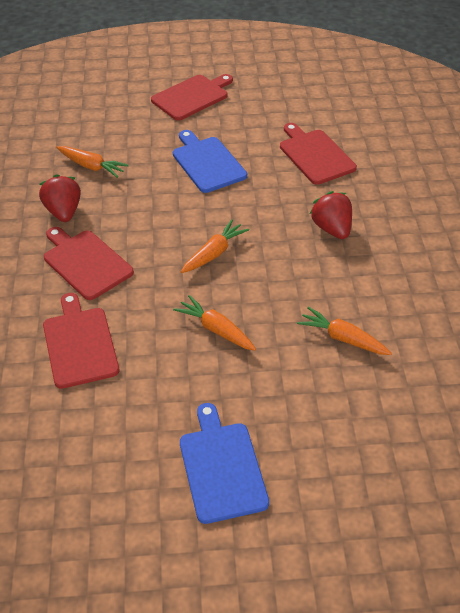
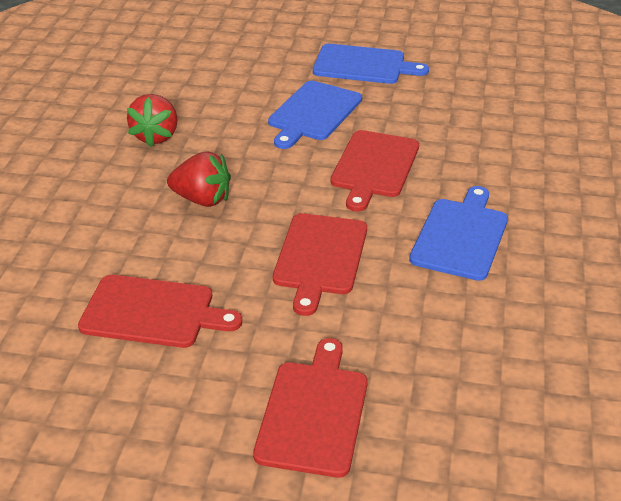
blue cutting board: 2 -> 3
orange carrot: 4 -> 0

